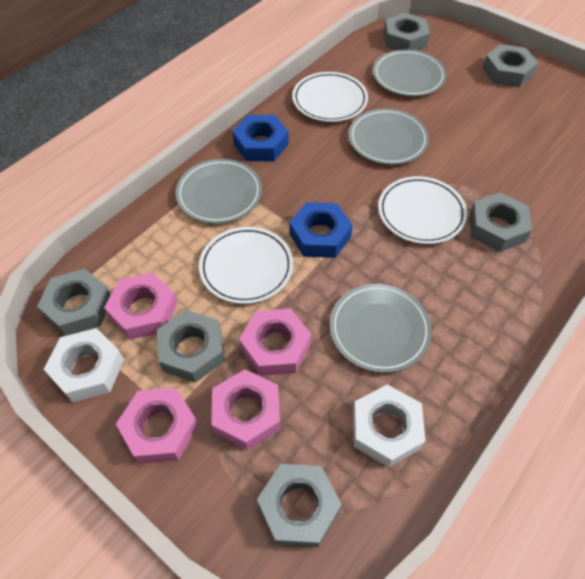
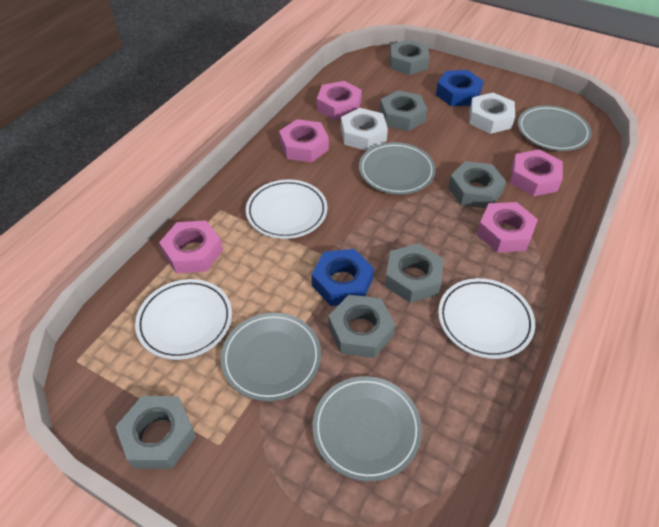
pink nut: 4 -> 5

